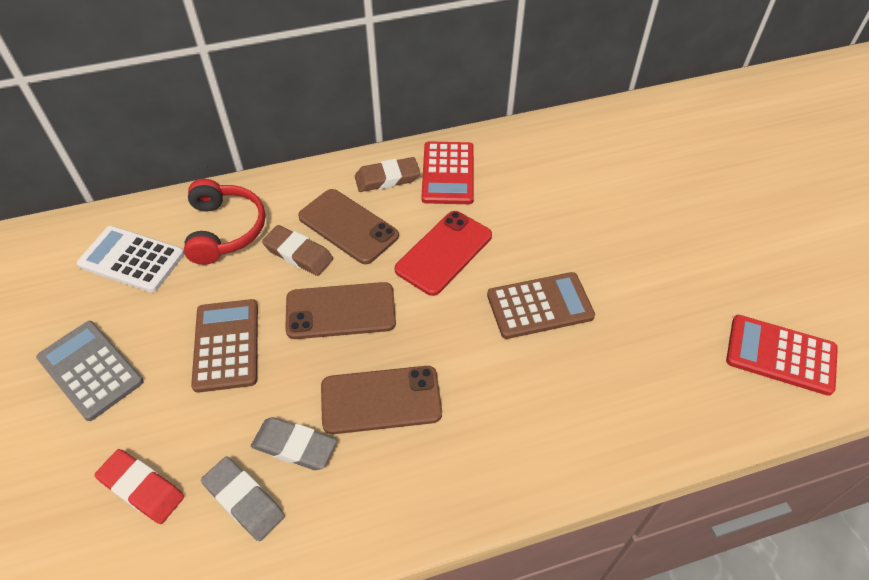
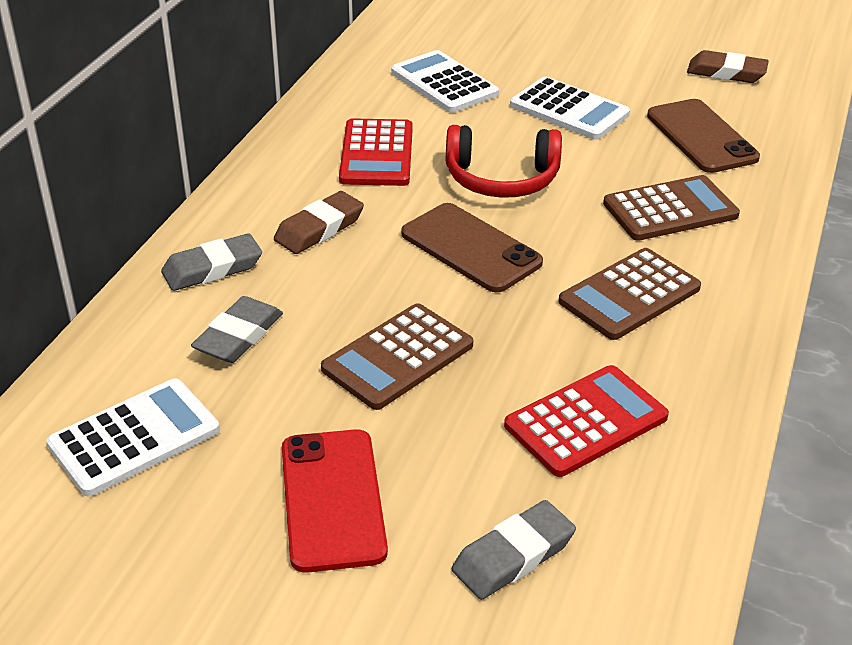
brown calculator: 2 -> 3
brown phone: 3 -> 2
grey calculator: 1 -> 0
grey eraser: 2 -> 3
red eraser: 1 -> 0
white calculator: 1 -> 3

